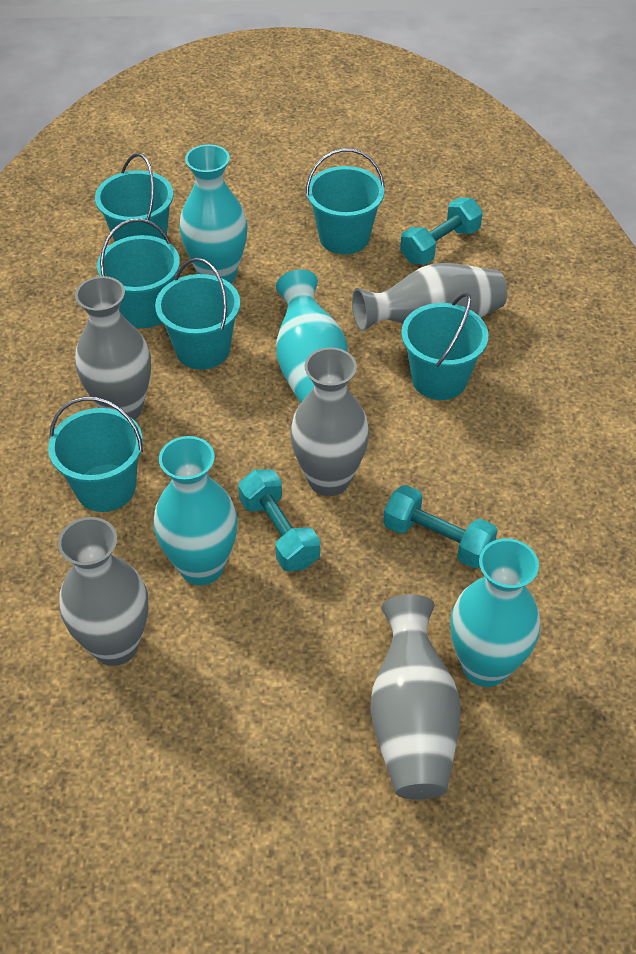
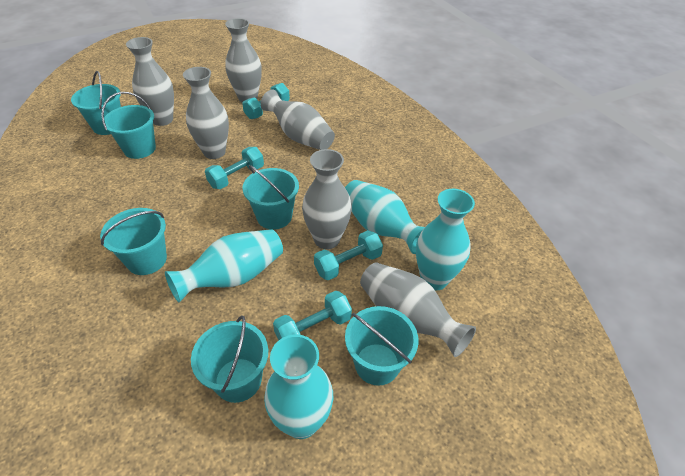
grey vase: 5 -> 6
turquoise dumbbell: 3 -> 4

